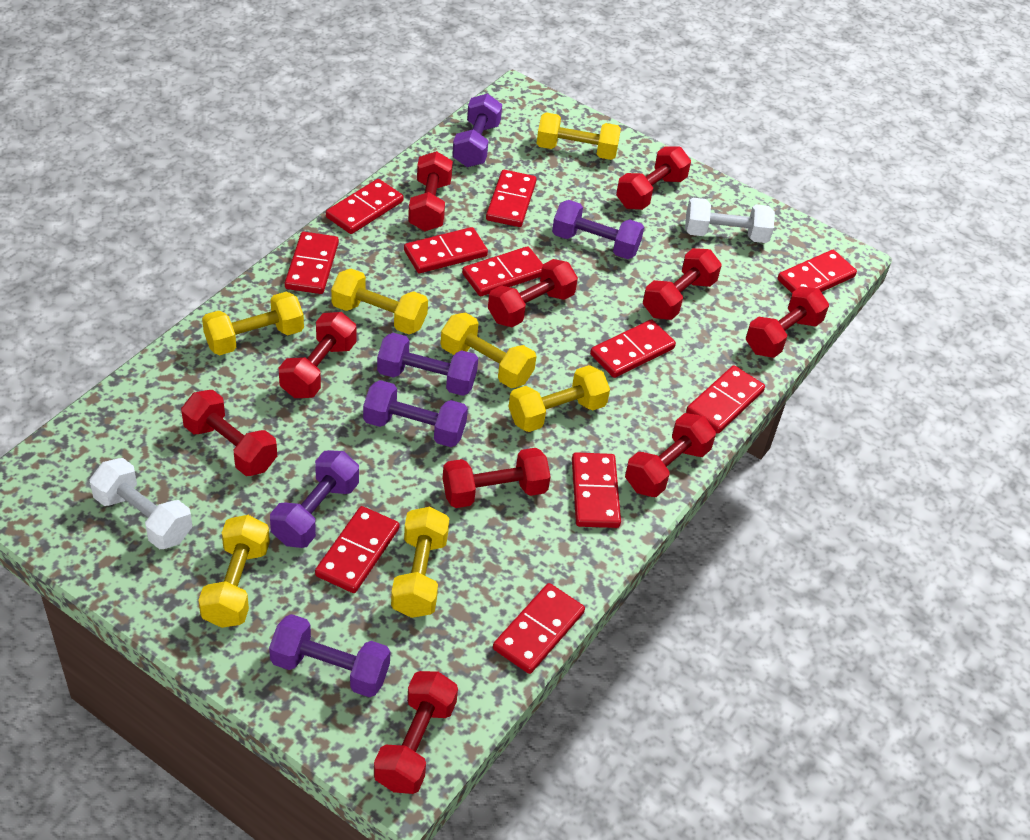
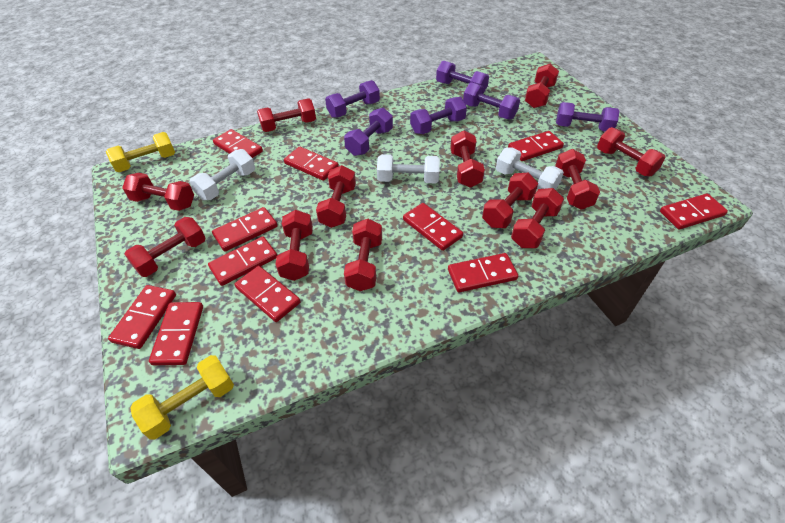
red dumbbell: 10 -> 12
white dumbbell: 2 -> 3
yellow dumbbell: 7 -> 2

